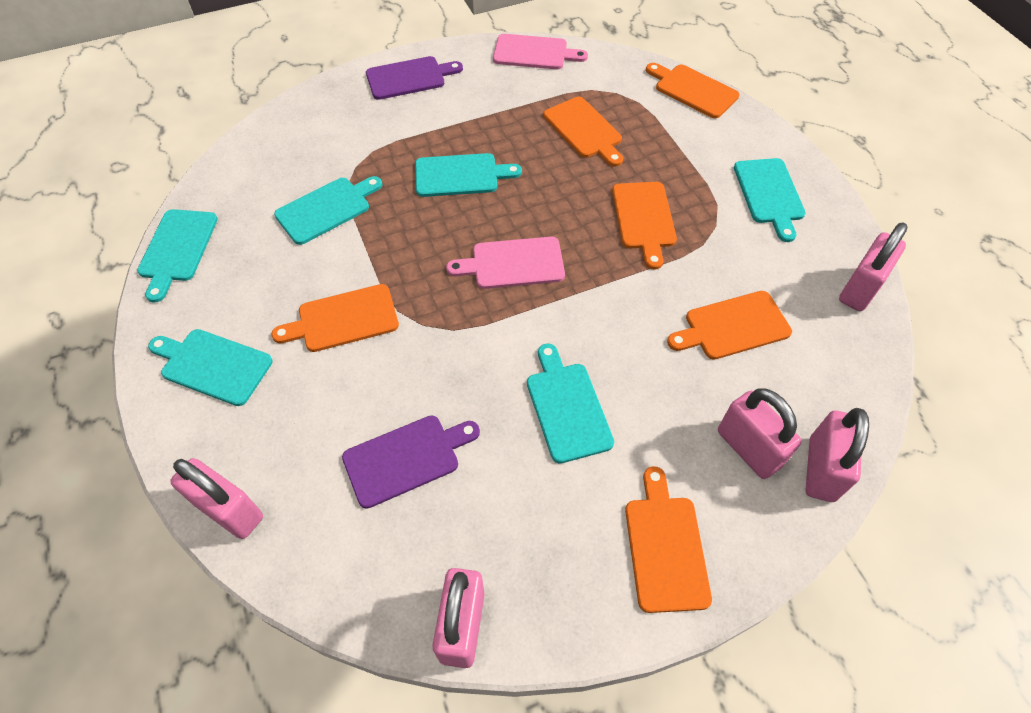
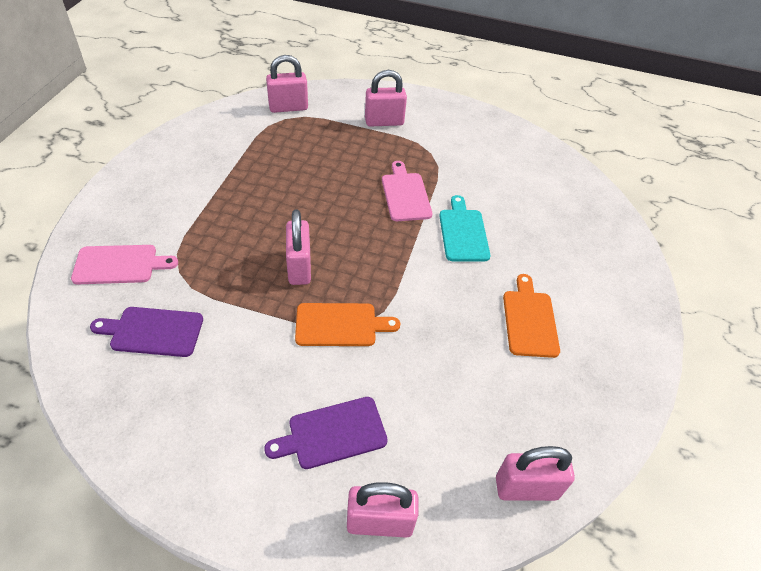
orange cutting board: 6 -> 2
turquoise cutting board: 6 -> 1

